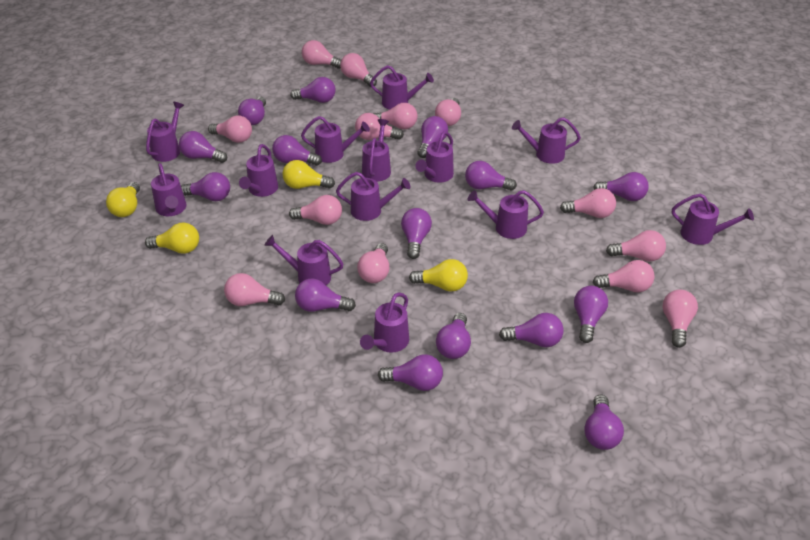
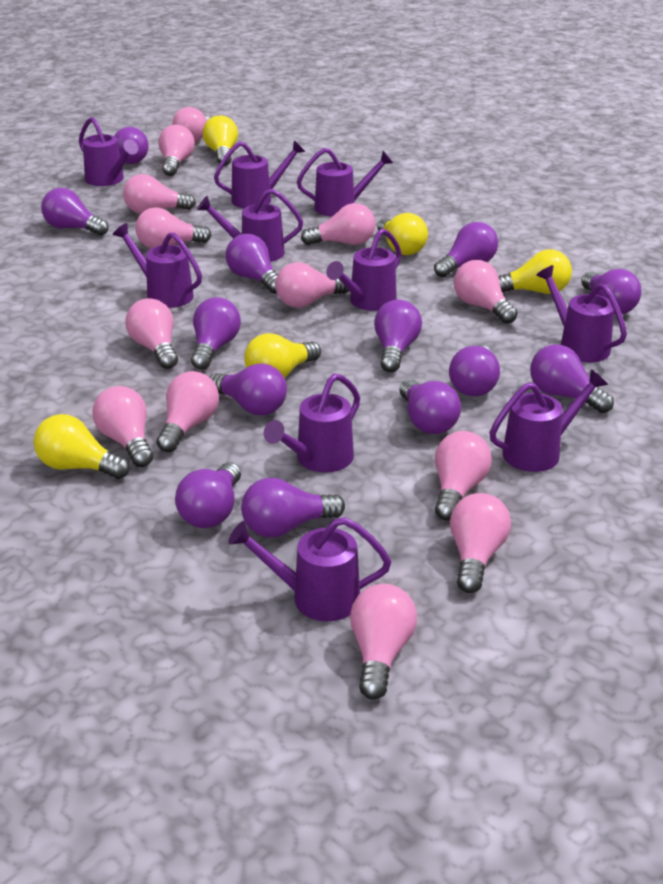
purple light bulb: 15 -> 13
purple watering can: 13 -> 10
yellow light bulb: 4 -> 5

